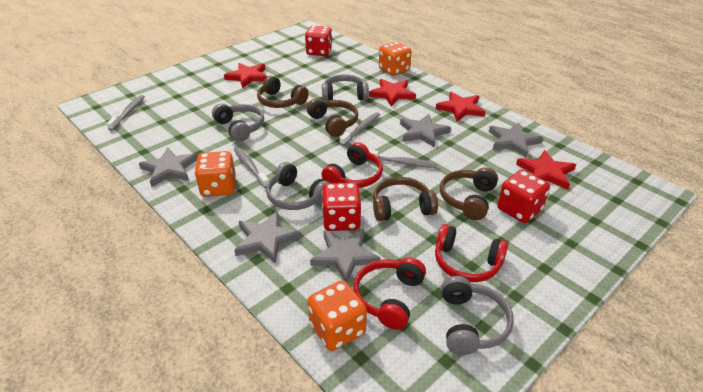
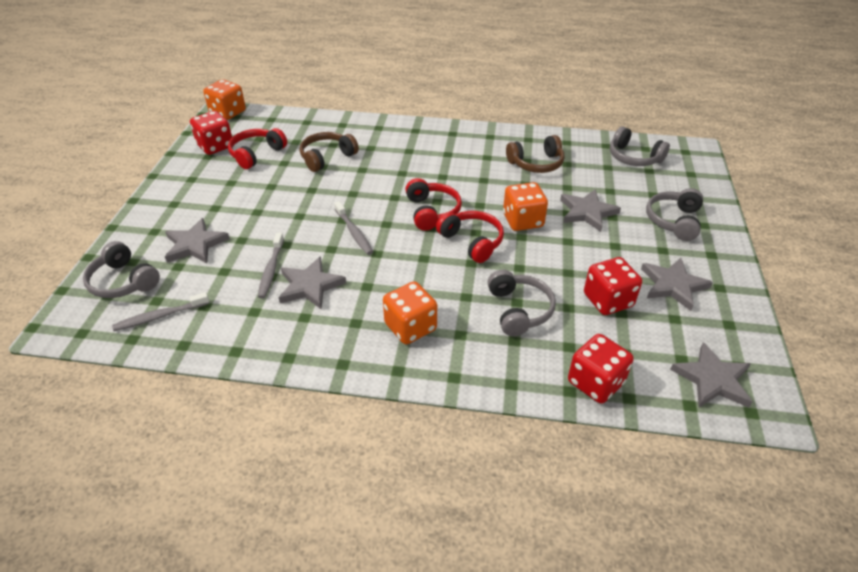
brown headphones: 4 -> 2
grey toothbrush: 4 -> 3
red star: 4 -> 0

